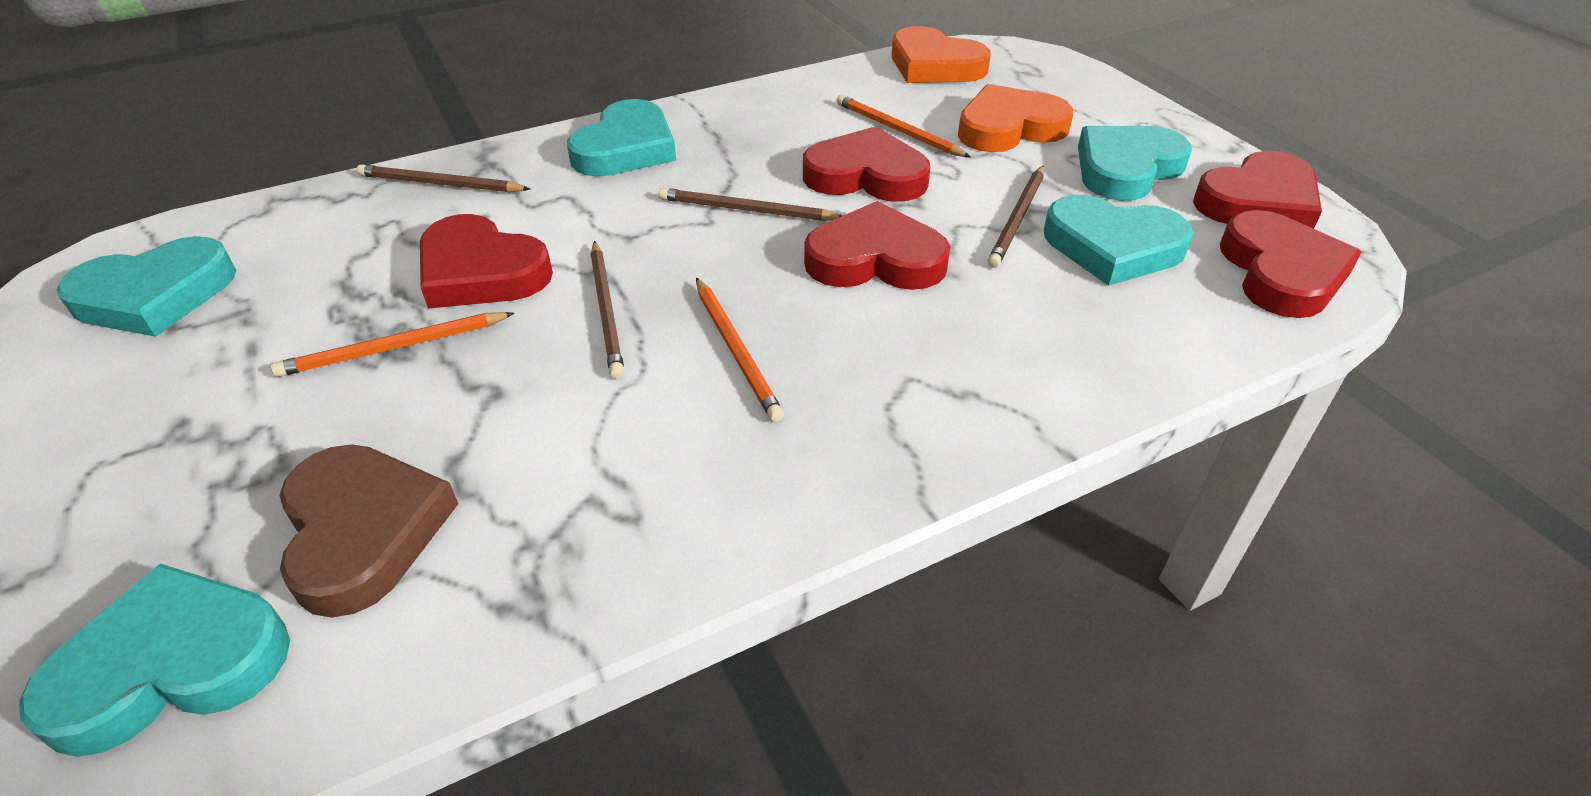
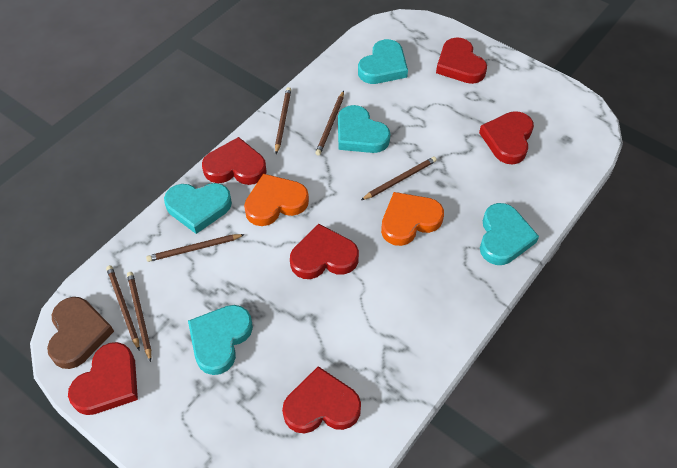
brown pencil: 4 -> 6
orange pencil: 3 -> 0
red heart: 5 -> 6

